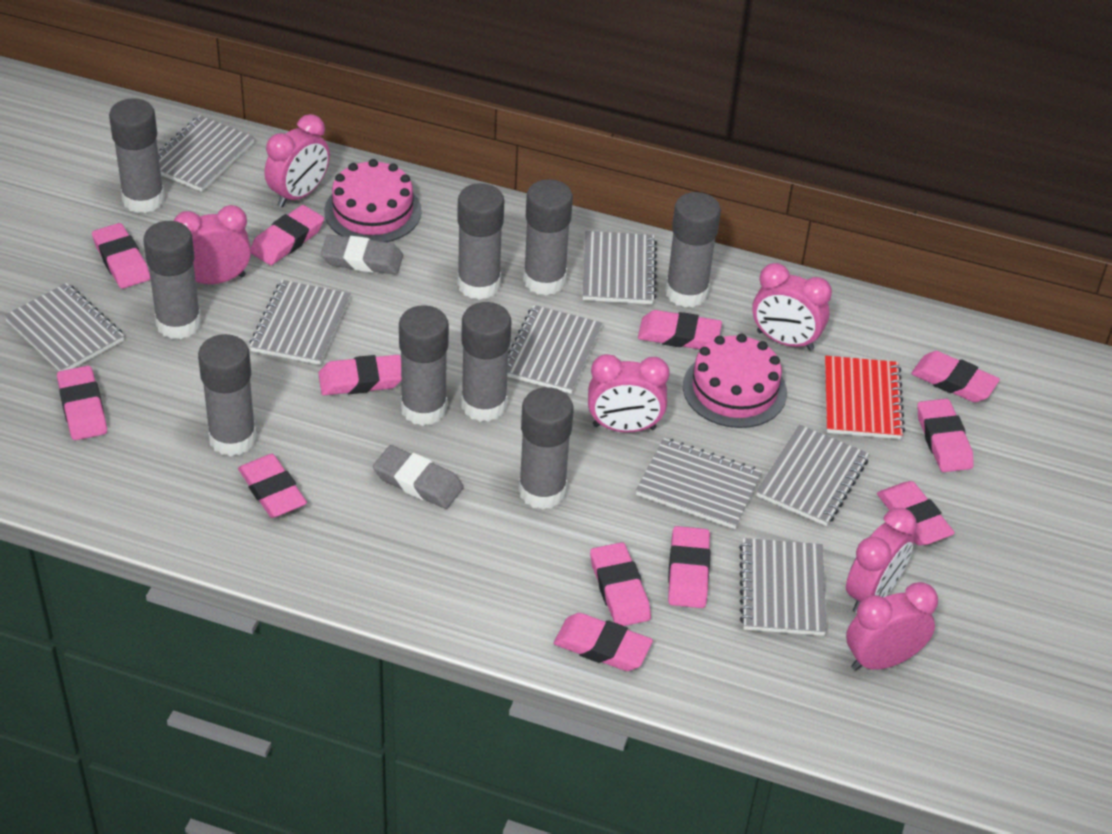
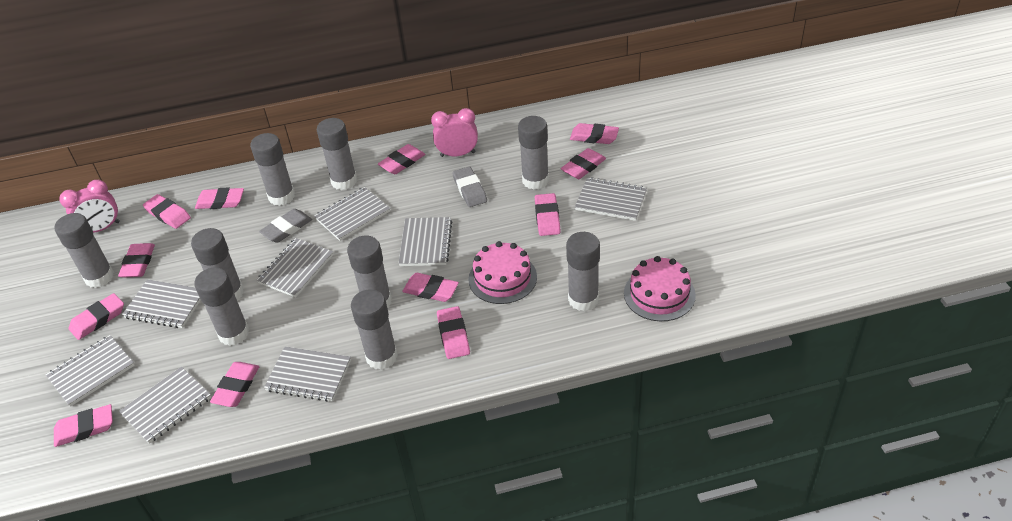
pink clock: 6 -> 2
red notebook: 1 -> 0

